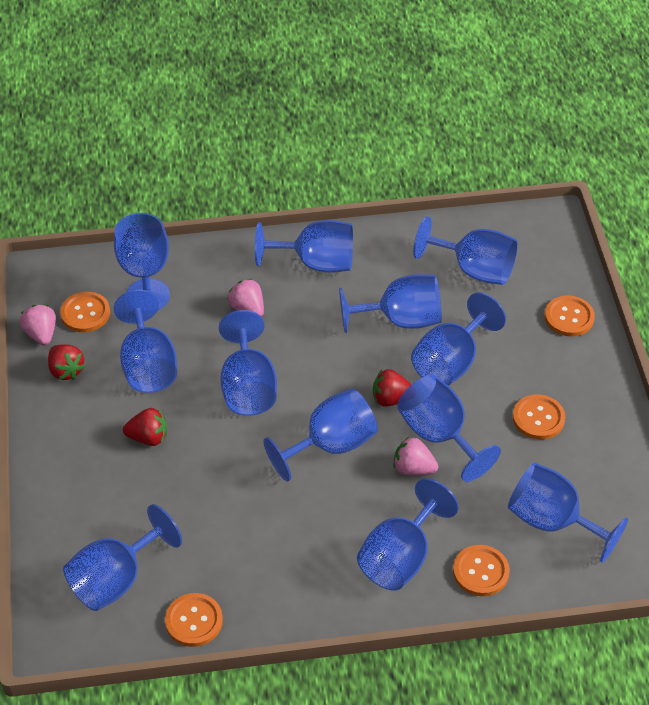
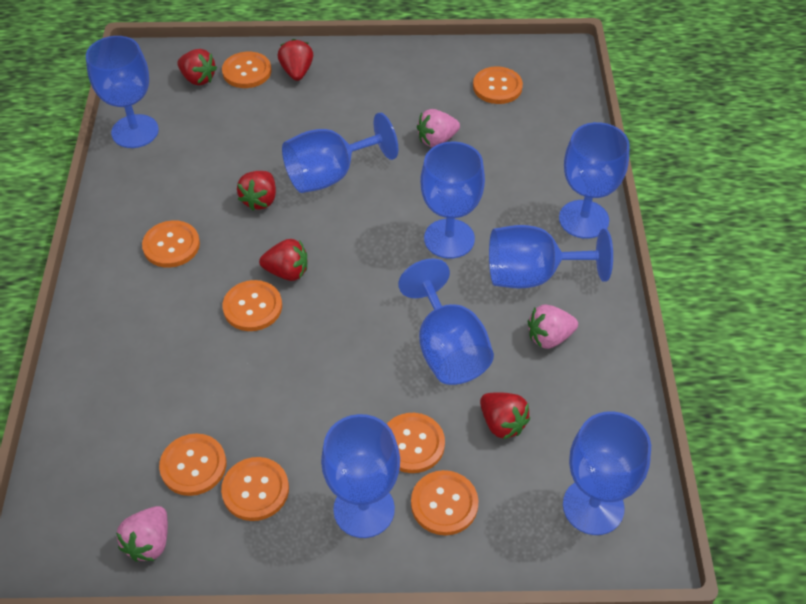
blue goblet: 12 -> 8
orange button: 5 -> 8
red strawberry: 3 -> 5

